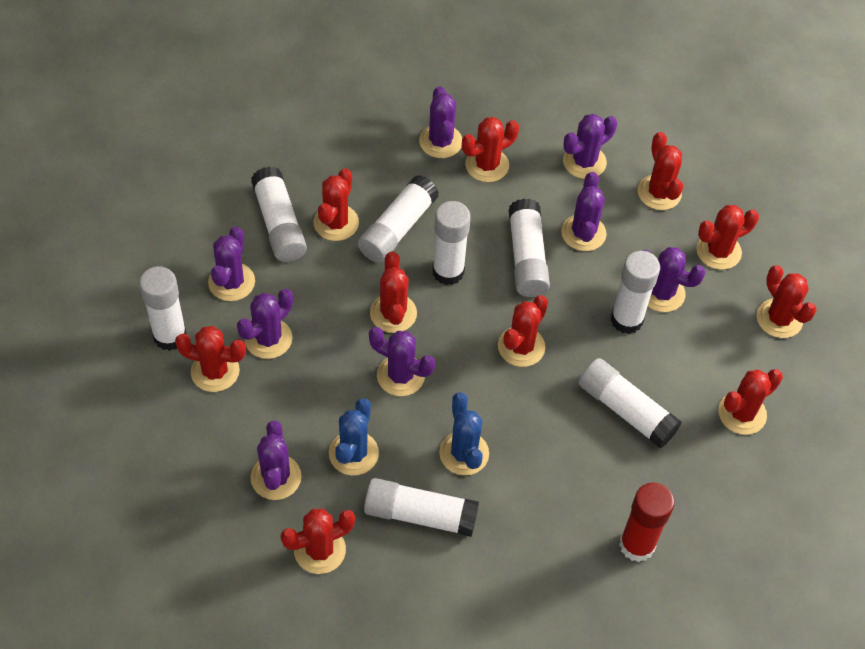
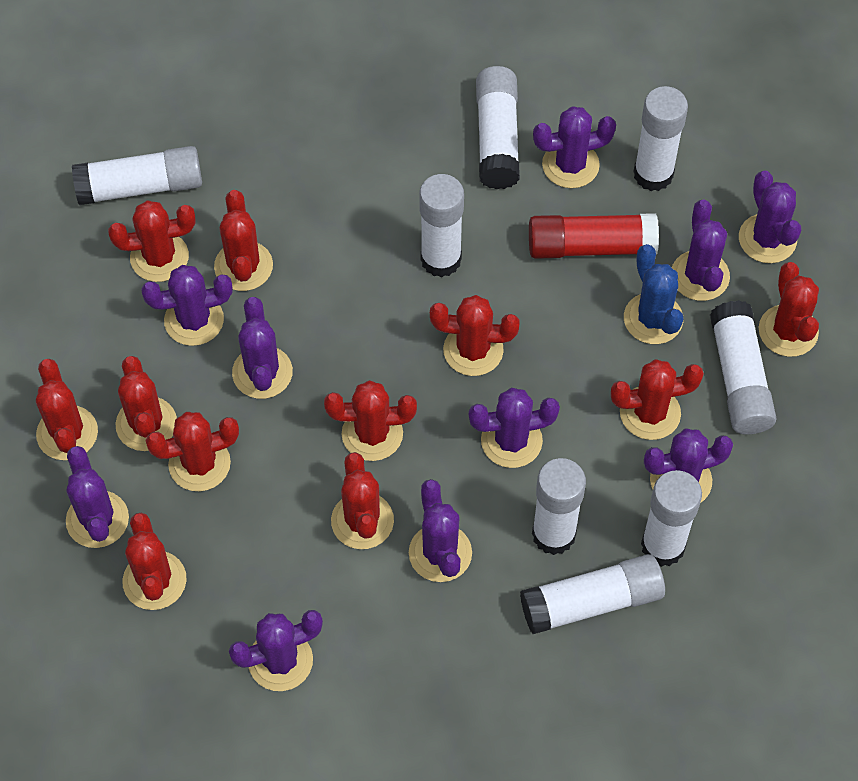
blue cactus: 2 -> 1
purple cactus: 8 -> 10
red cactus: 10 -> 11

